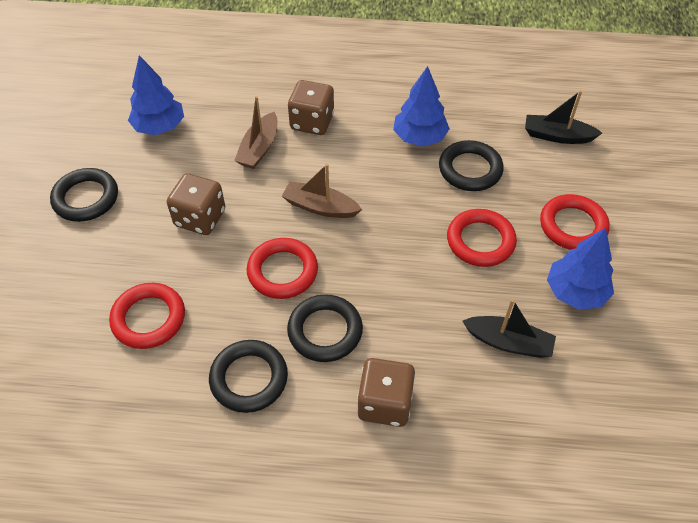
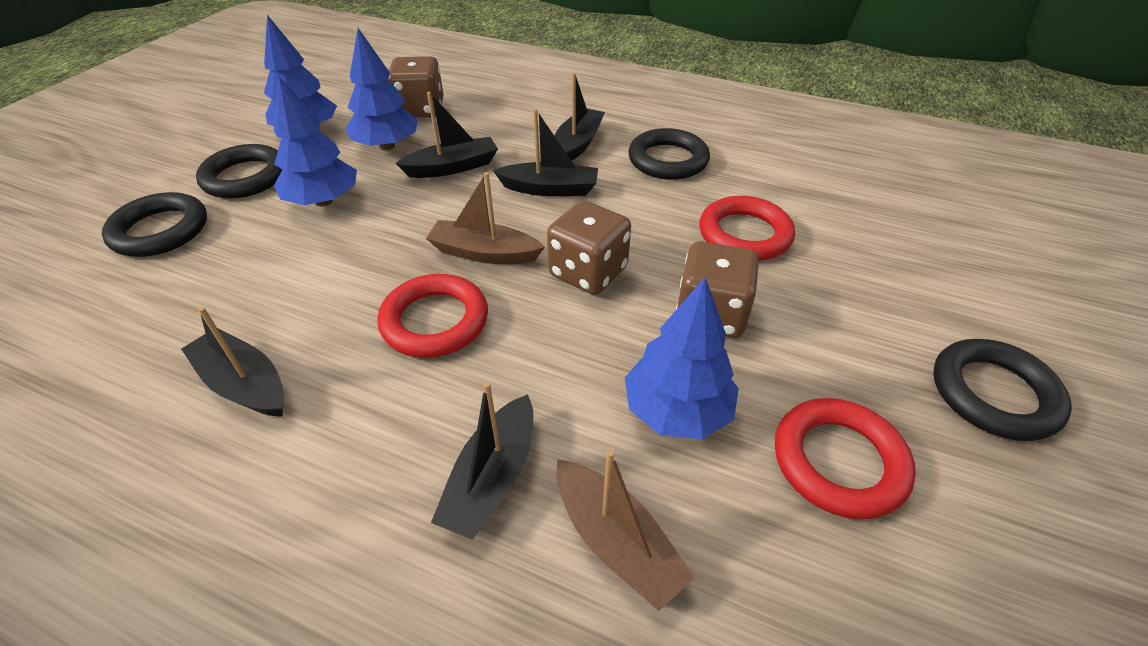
black boat: 2 -> 5
blue tree: 3 -> 4
red ring: 4 -> 3

